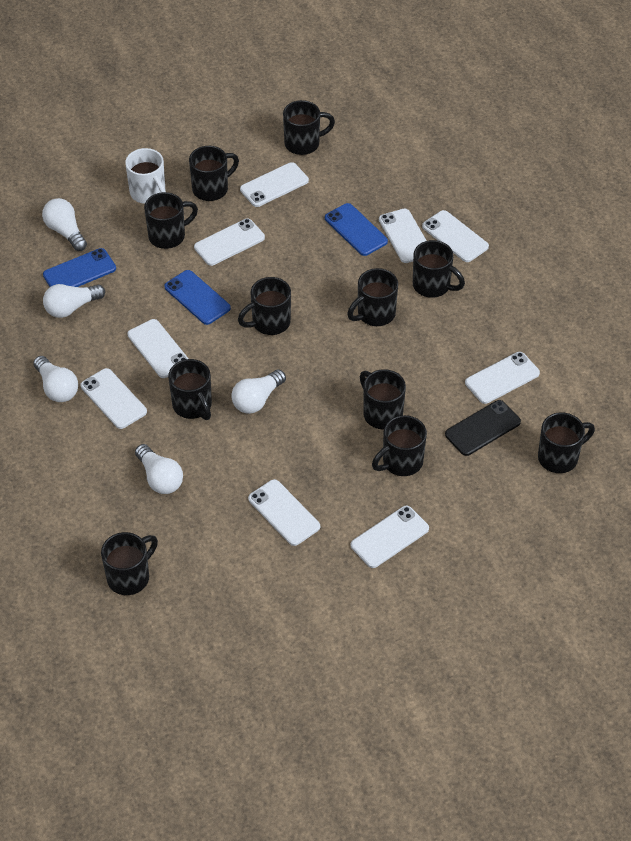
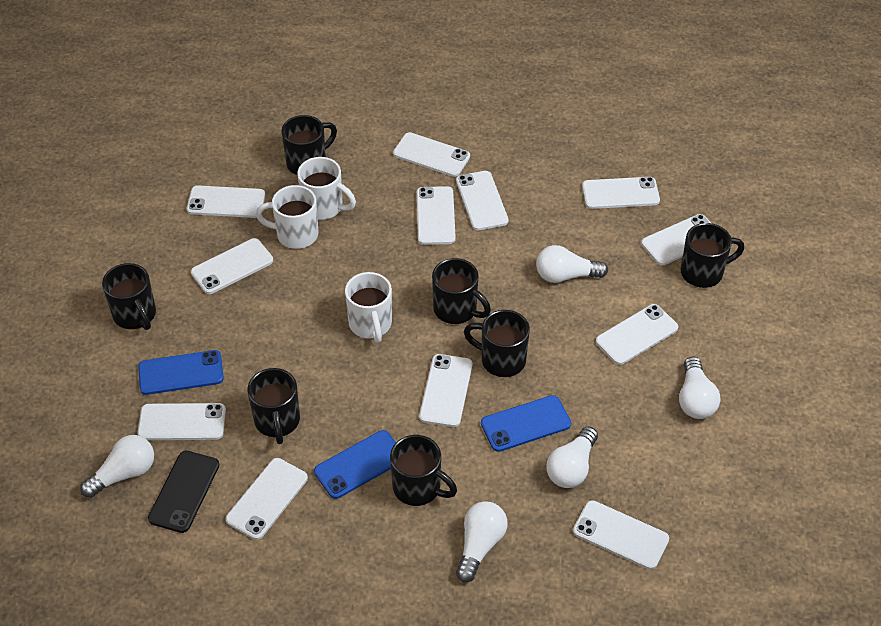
black mug: 11 -> 7
white mug: 1 -> 3
white phone: 9 -> 12

